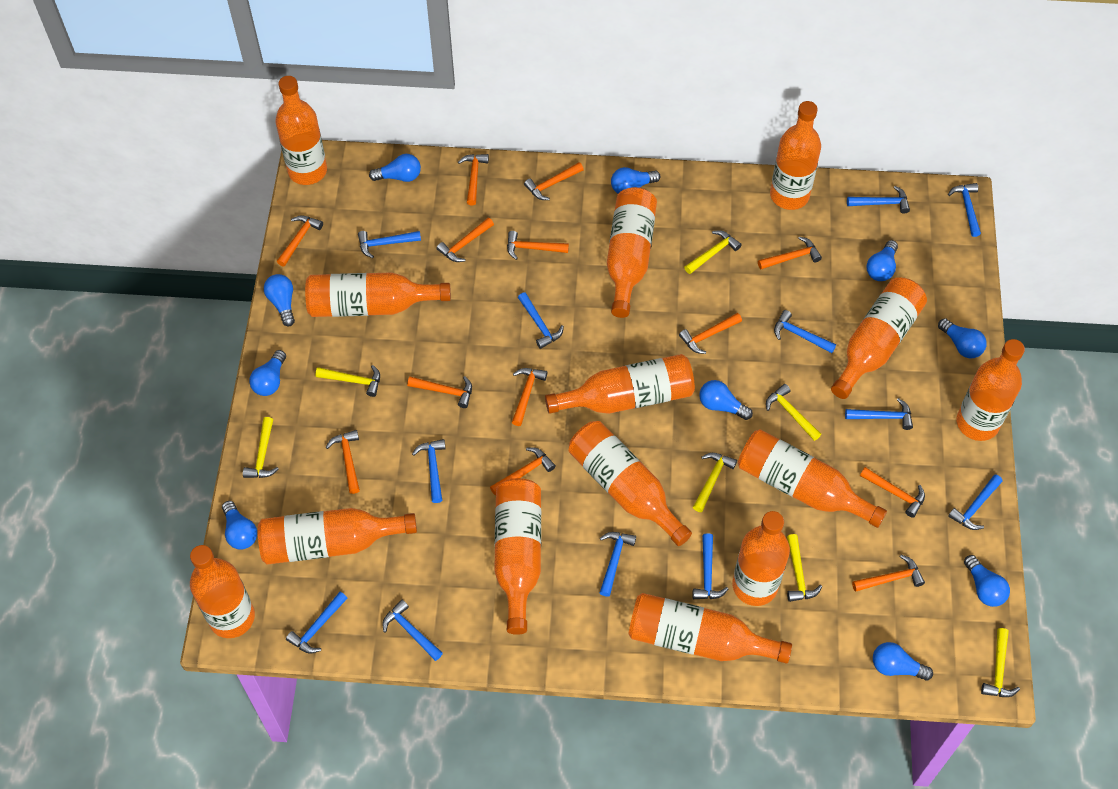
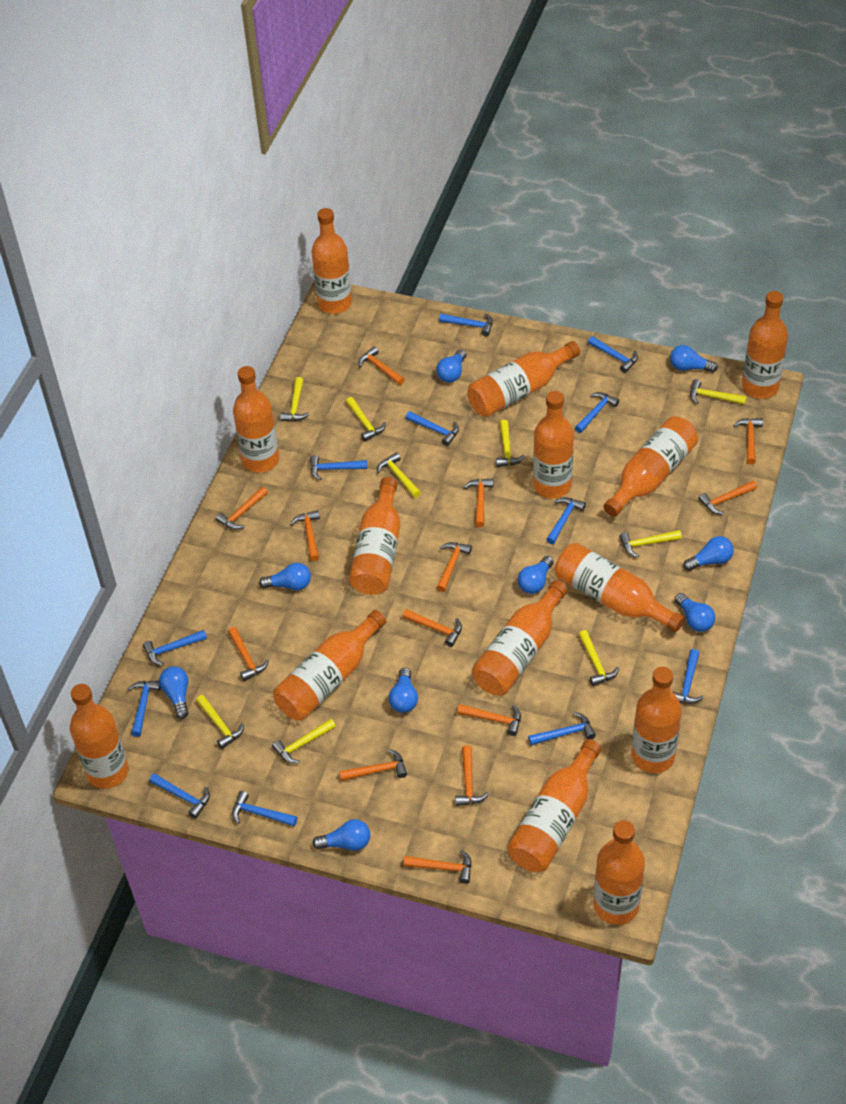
blue light bulb: 10 -> 9
yellow hammer: 7 -> 9

